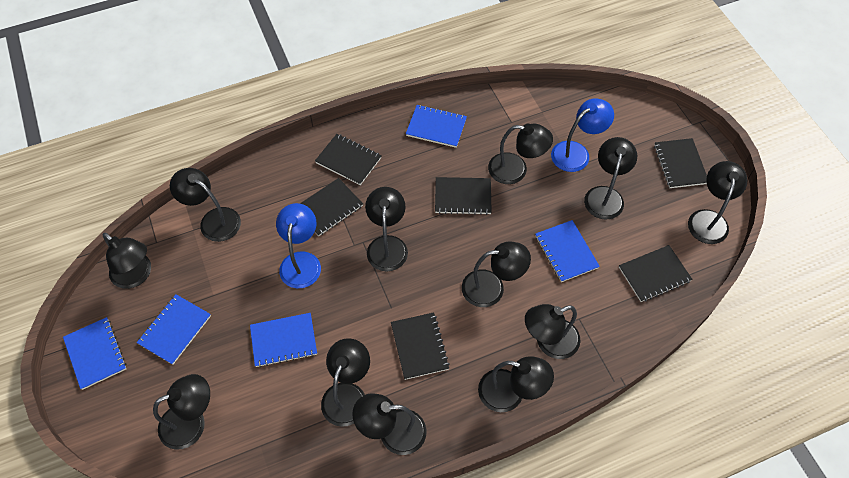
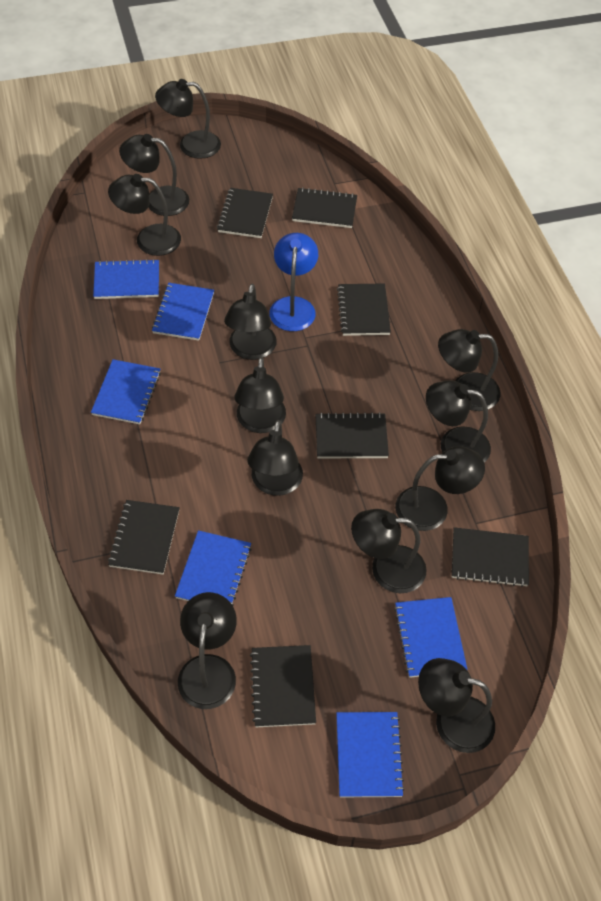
black notebook: 6 -> 7
blue lamp: 2 -> 1
blue notebook: 5 -> 6

